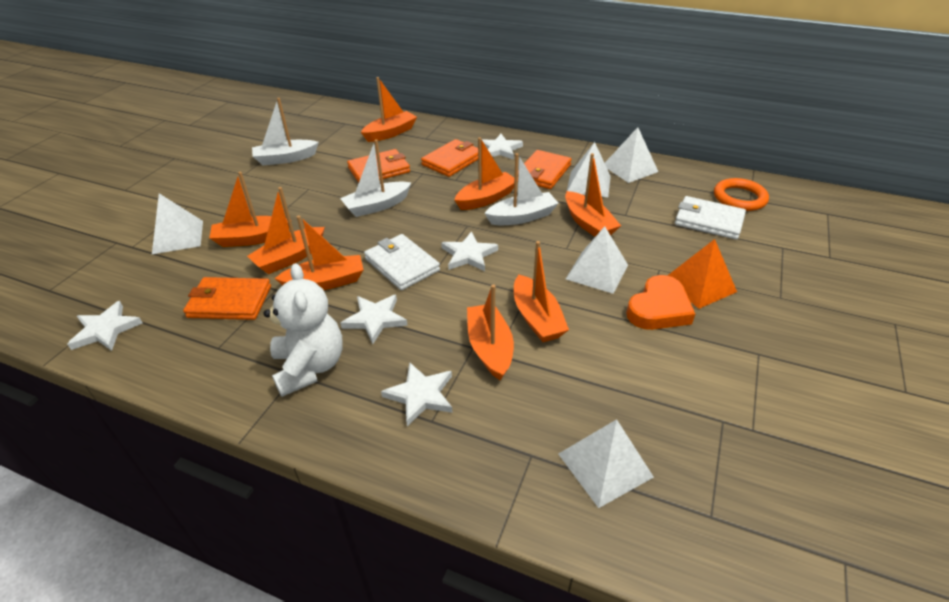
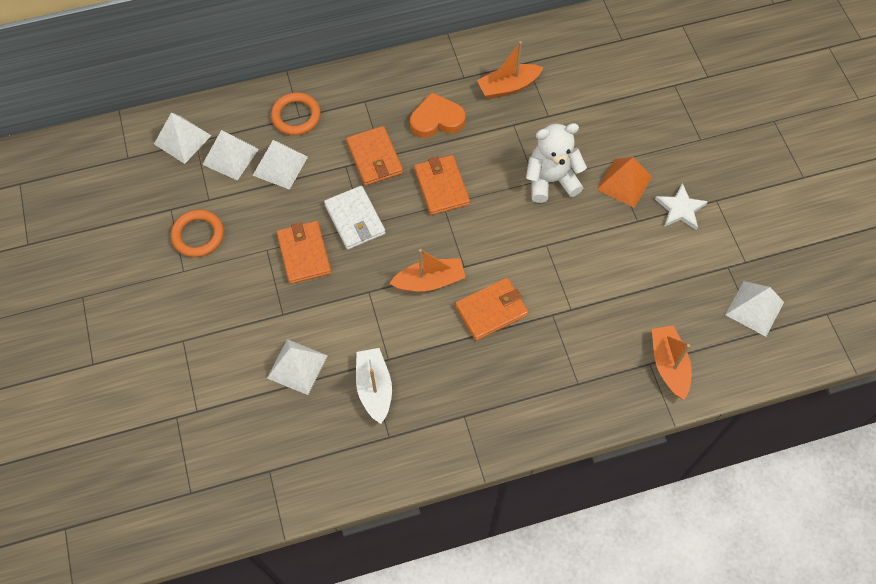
orange boat: 8 -> 3
orange ring: 1 -> 2
white boat: 3 -> 1
white star: 5 -> 1
white wallet: 2 -> 1

